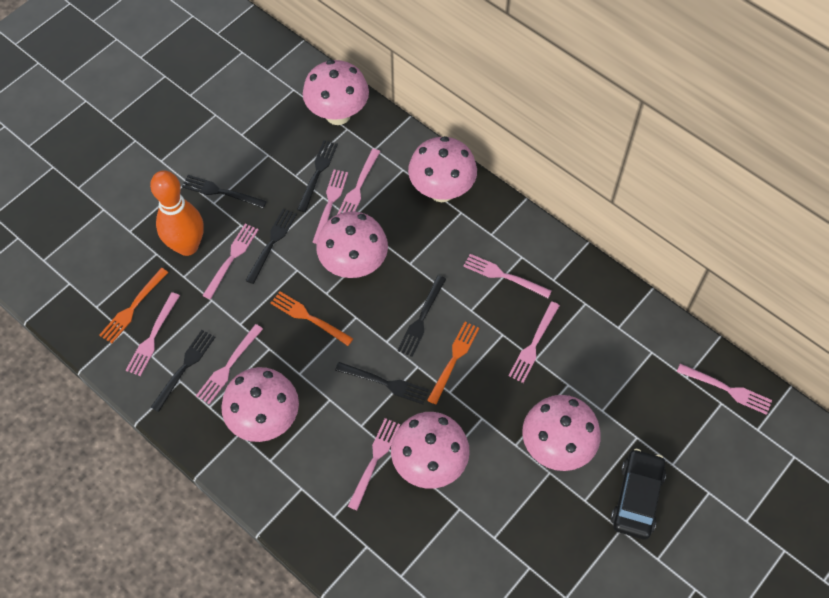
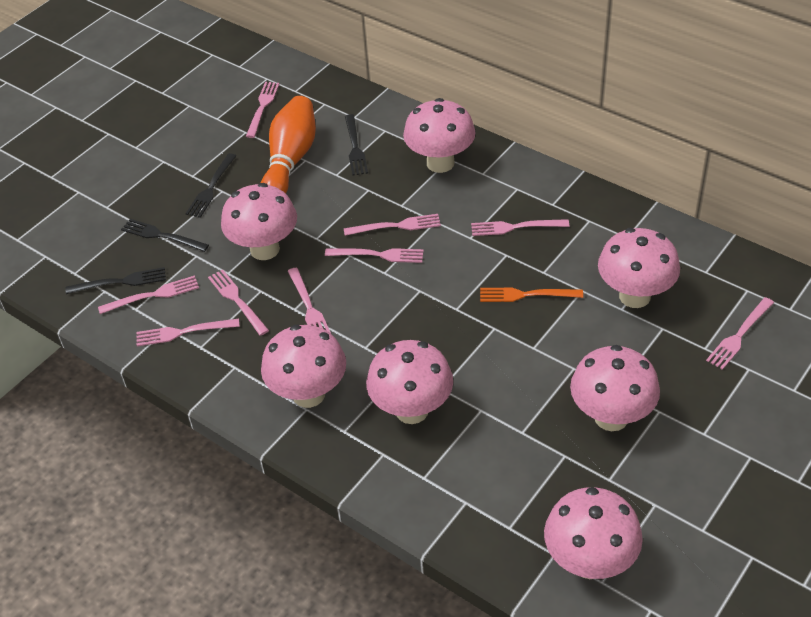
black car: 1 -> 0
black fork: 6 -> 4
orange fork: 3 -> 1
pink mushroom: 6 -> 7

